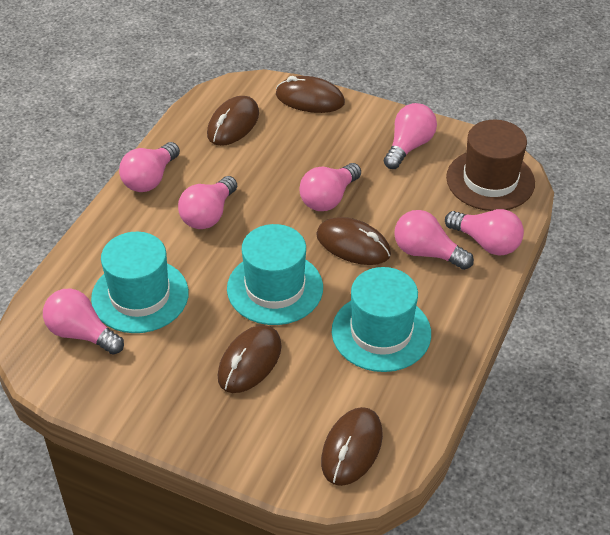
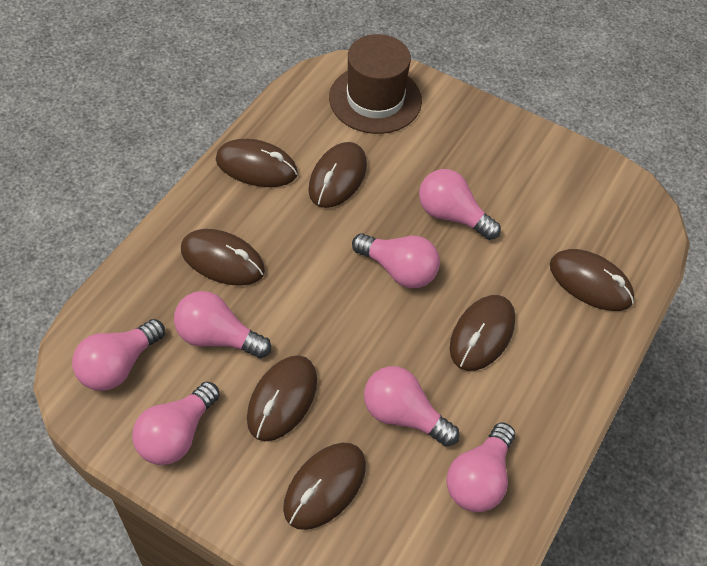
brown mouse: 5 -> 7
turquoise hat: 3 -> 0

